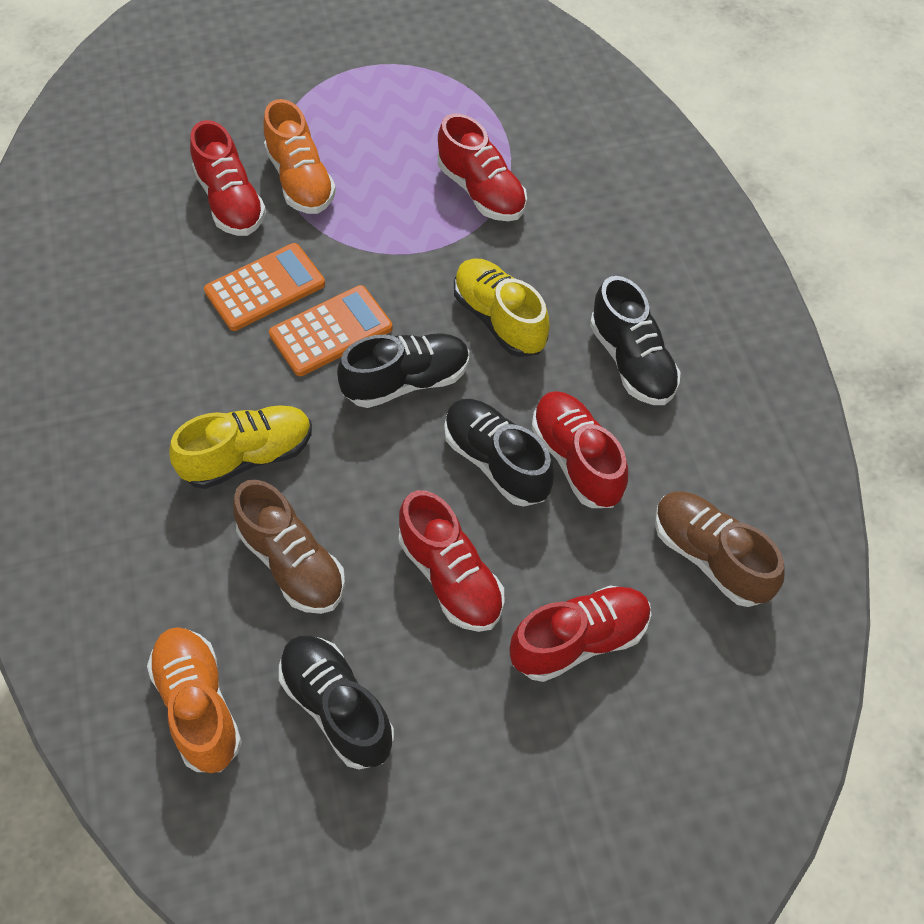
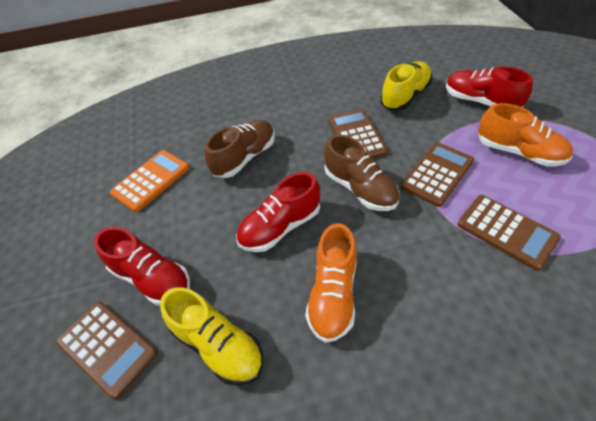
black shoe: 4 -> 0
brown calculator: 0 -> 4
orange calculator: 2 -> 1
red shoe: 5 -> 3

